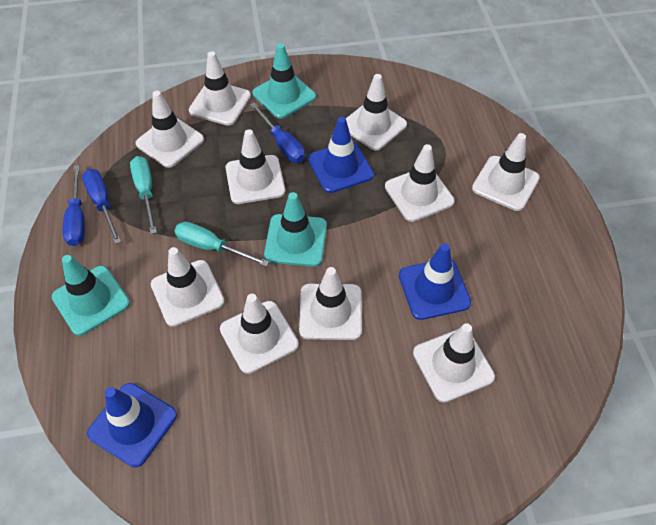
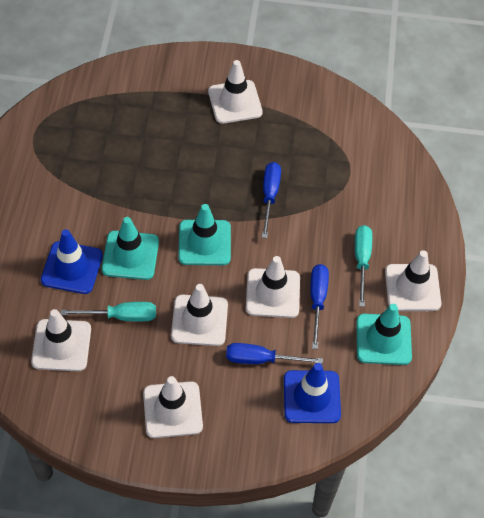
blue traffic cone: 3 -> 2
white traffic cone: 10 -> 6

